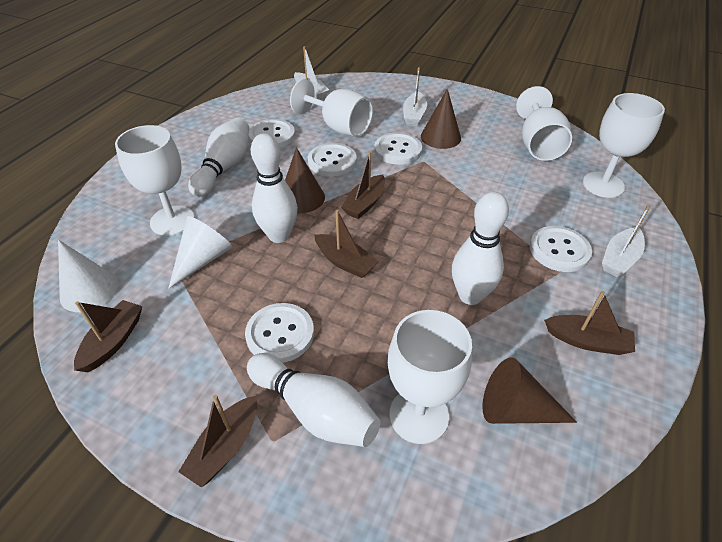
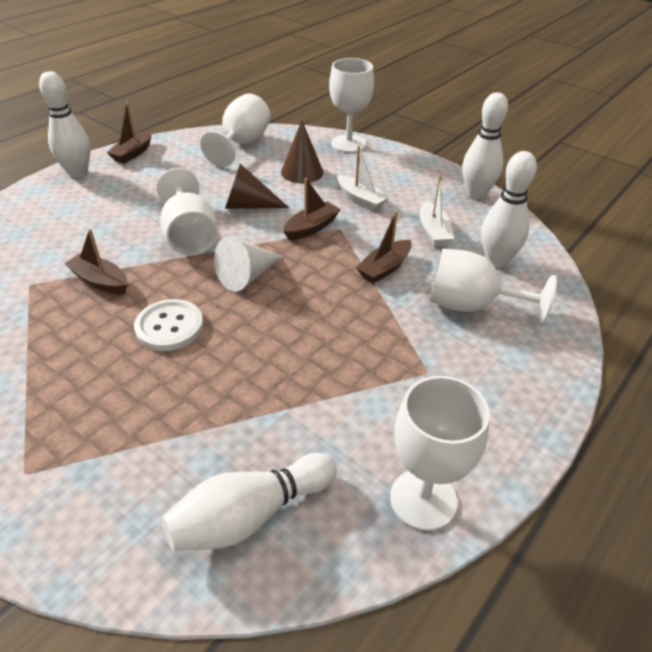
brown boat: 5 -> 4
brown cone: 3 -> 2
white boat: 3 -> 2
white button: 5 -> 1
white cone: 2 -> 1

